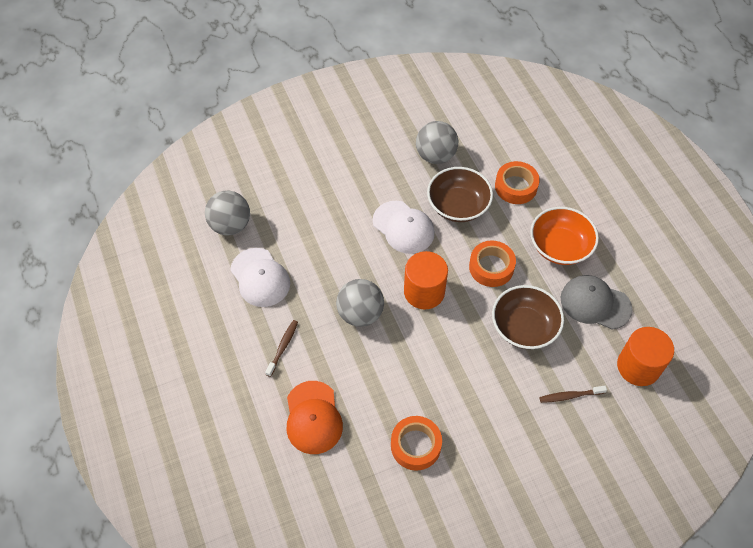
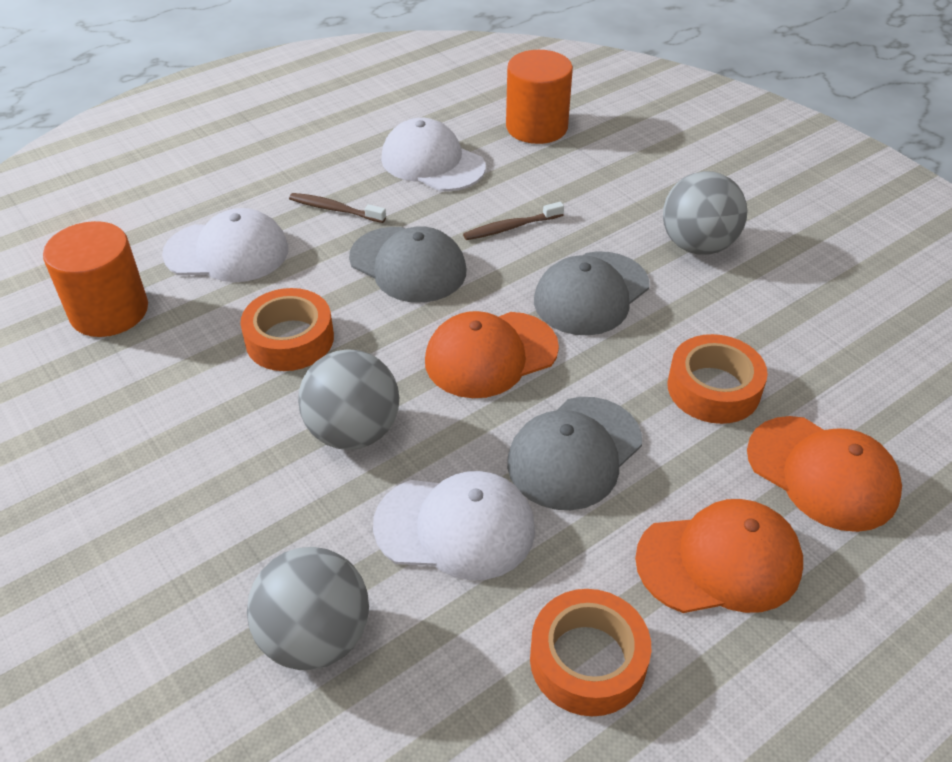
brown bowl: 2 -> 0
grey cap: 1 -> 3
orange bowl: 1 -> 0
orange cap: 1 -> 3
white cap: 2 -> 3

